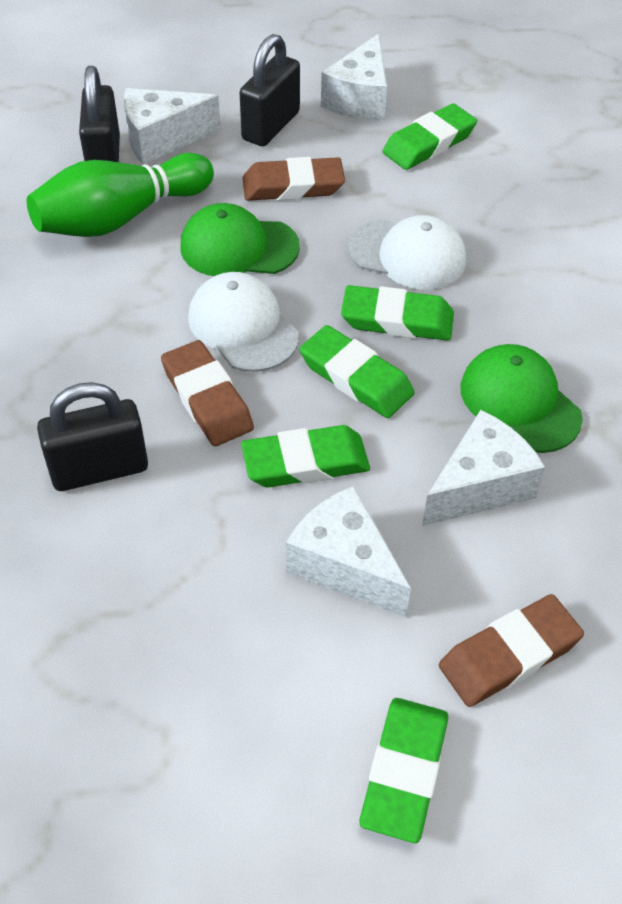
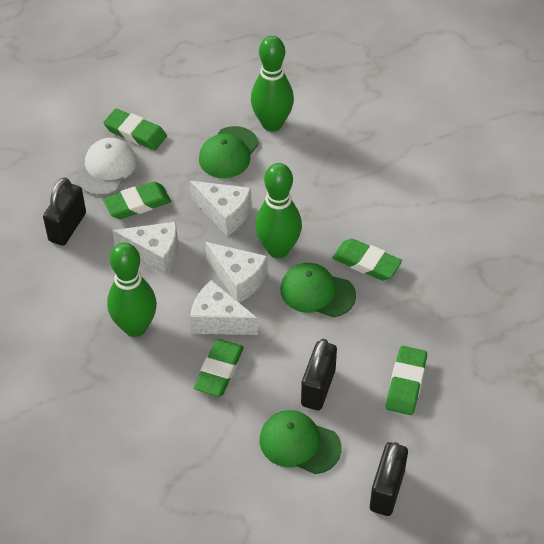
brown eraser: 3 -> 0
green bowling pin: 1 -> 3
green cap: 2 -> 3
white cap: 2 -> 1

